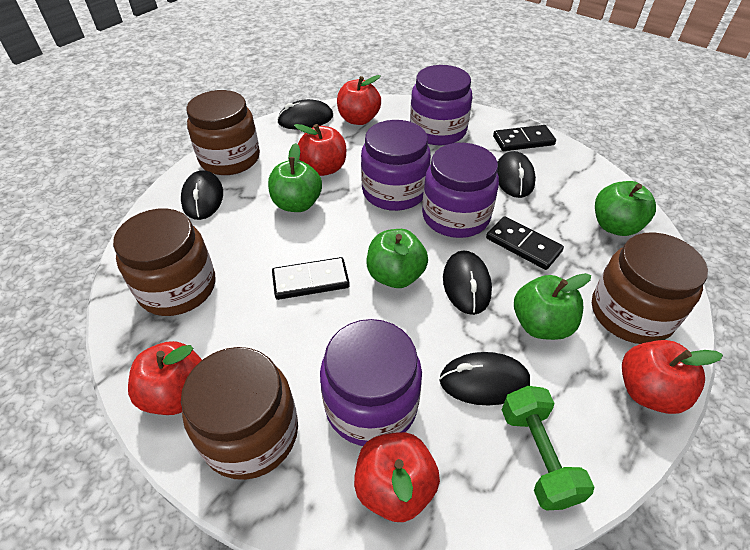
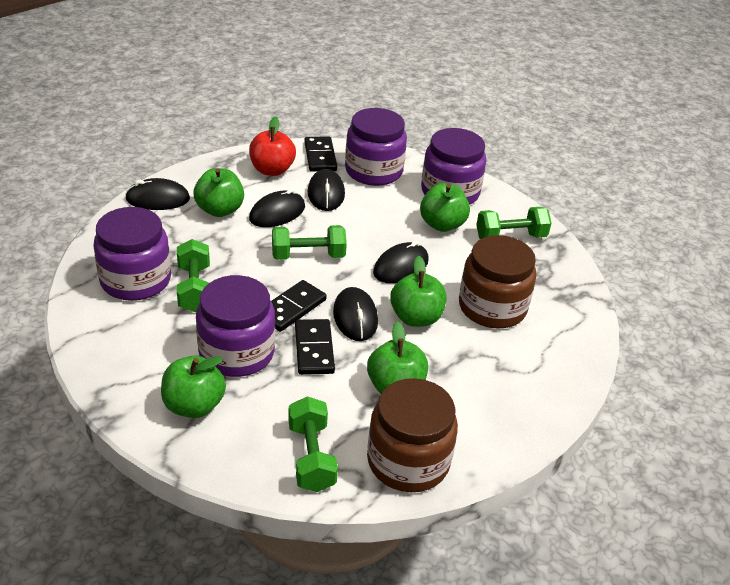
brown jar: 4 -> 2
green apple: 4 -> 5
green dumbbell: 1 -> 4
red apple: 5 -> 1

